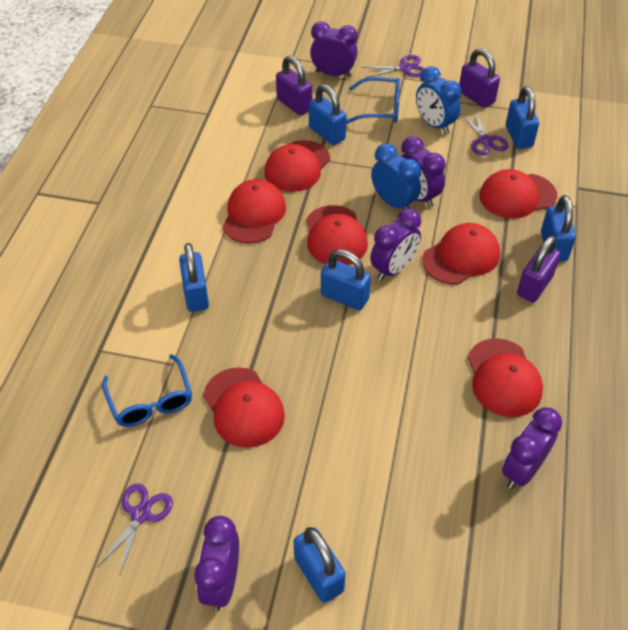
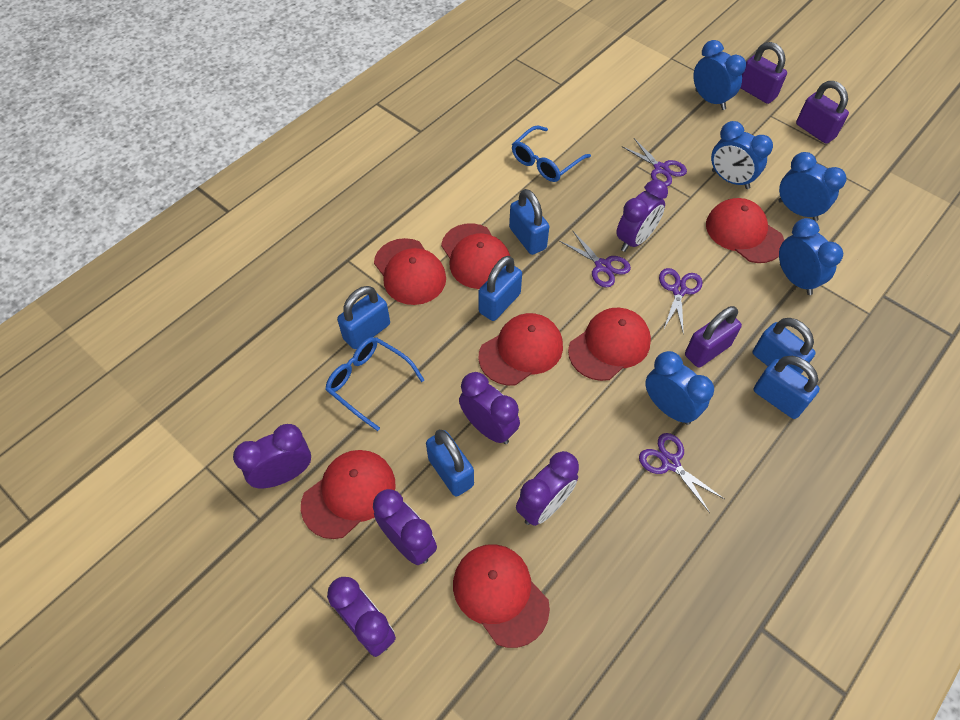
blue clock: 2 -> 5
purple clock: 5 -> 6
purple scissors: 3 -> 4

